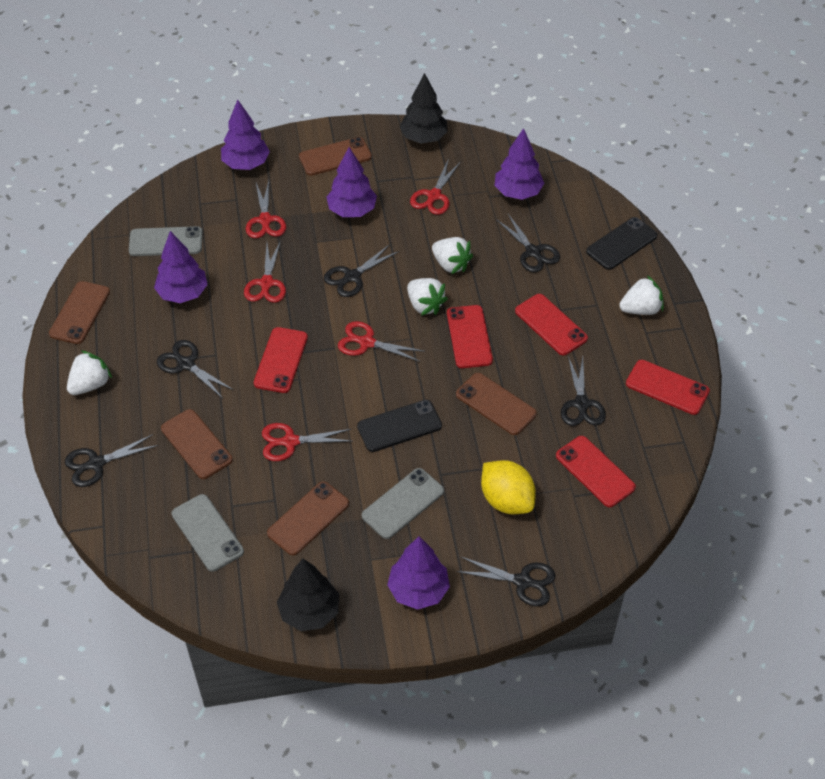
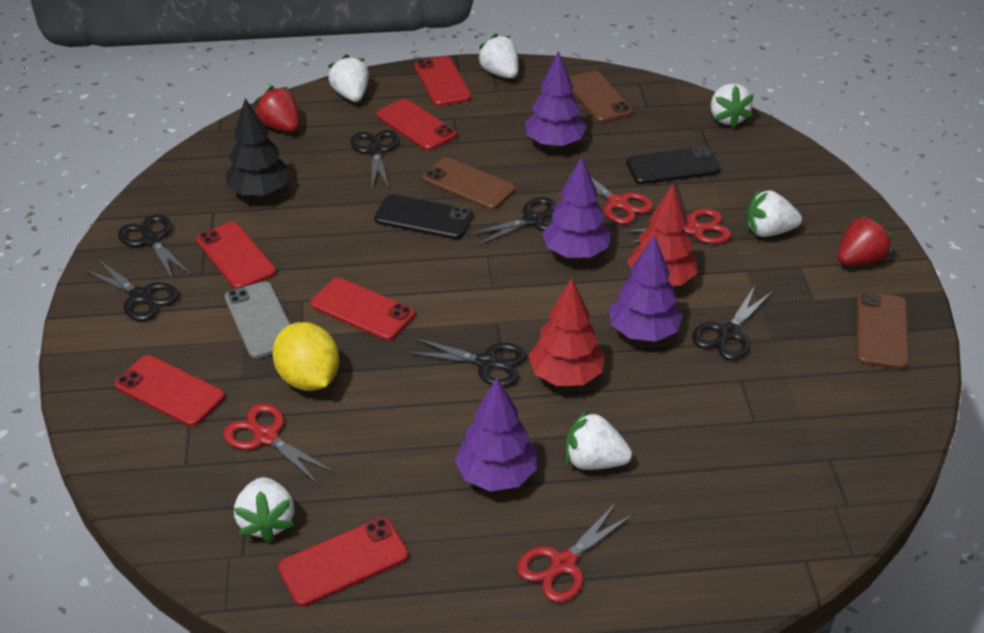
black tree: 2 -> 1
brown phone: 5 -> 3
grey phone: 3 -> 1
purple tree: 5 -> 4
red phone: 5 -> 6
red scissors: 5 -> 4
red strawberry: 0 -> 2
red tree: 0 -> 2
white strawberry: 4 -> 6

